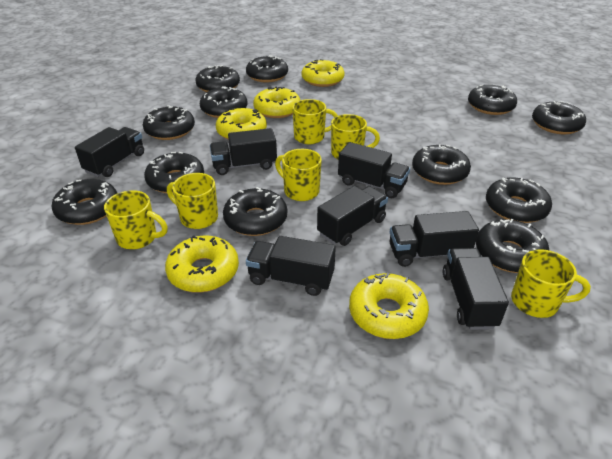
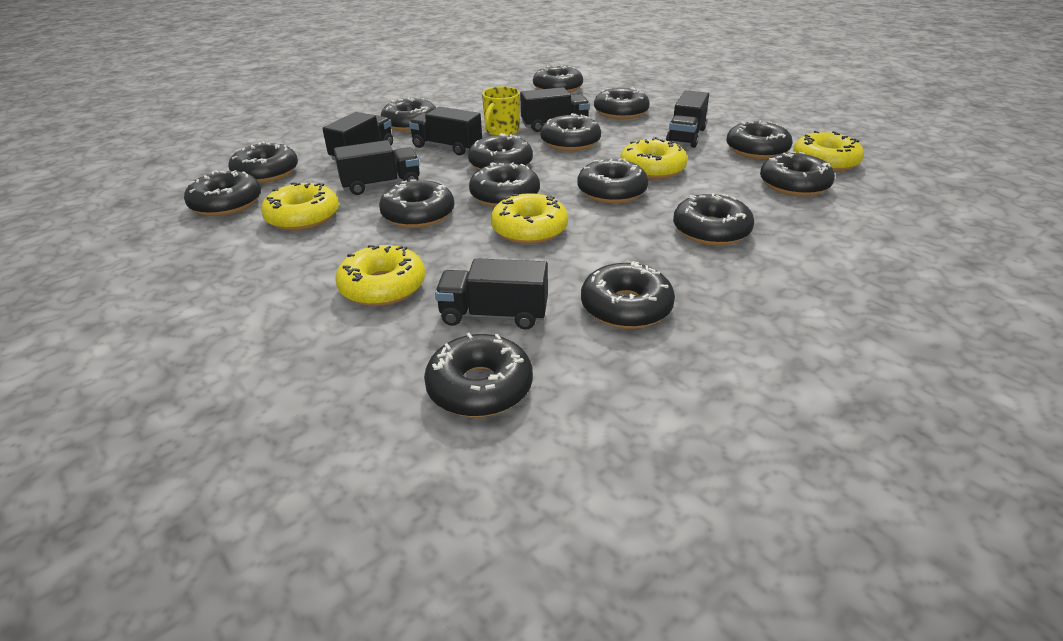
black donut: 12 -> 15
black truck: 7 -> 6
yellow mug: 6 -> 1

